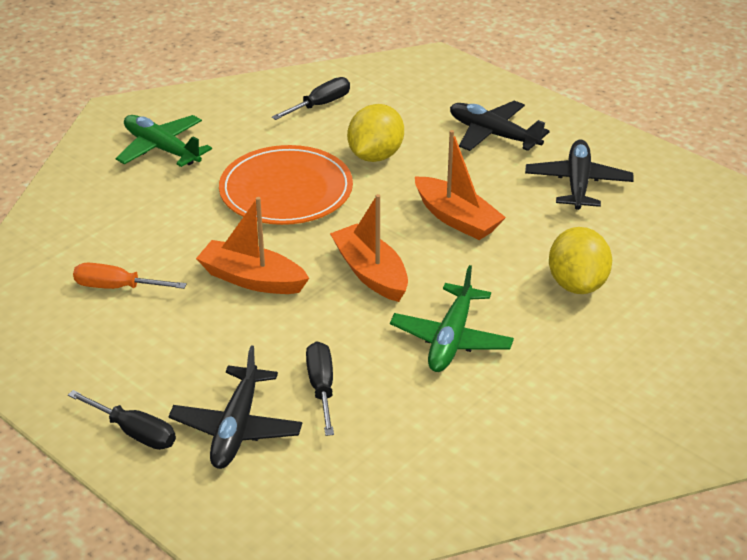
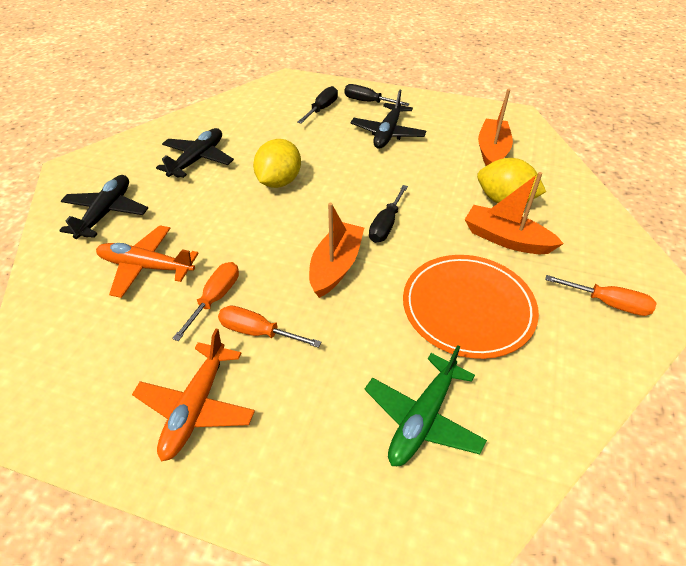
green plane: 2 -> 1
orange plane: 0 -> 2
orange screwdriver: 1 -> 3

